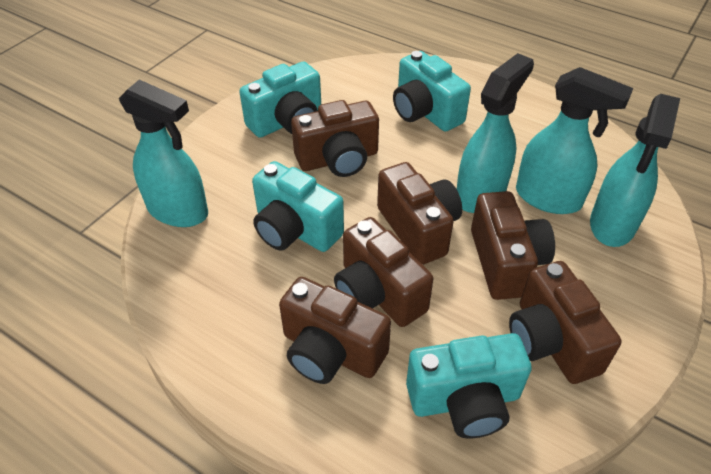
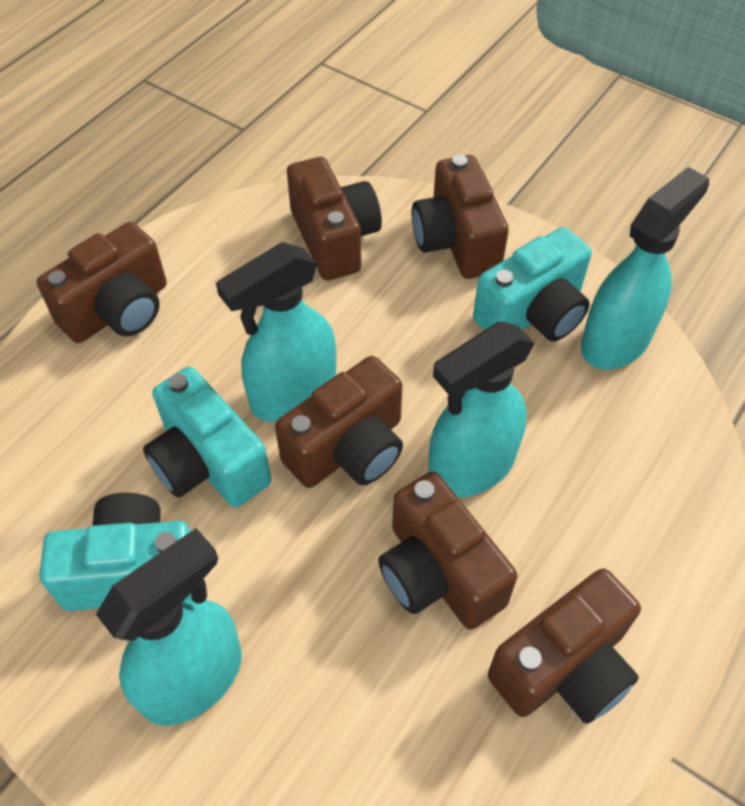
turquoise camera: 4 -> 3

